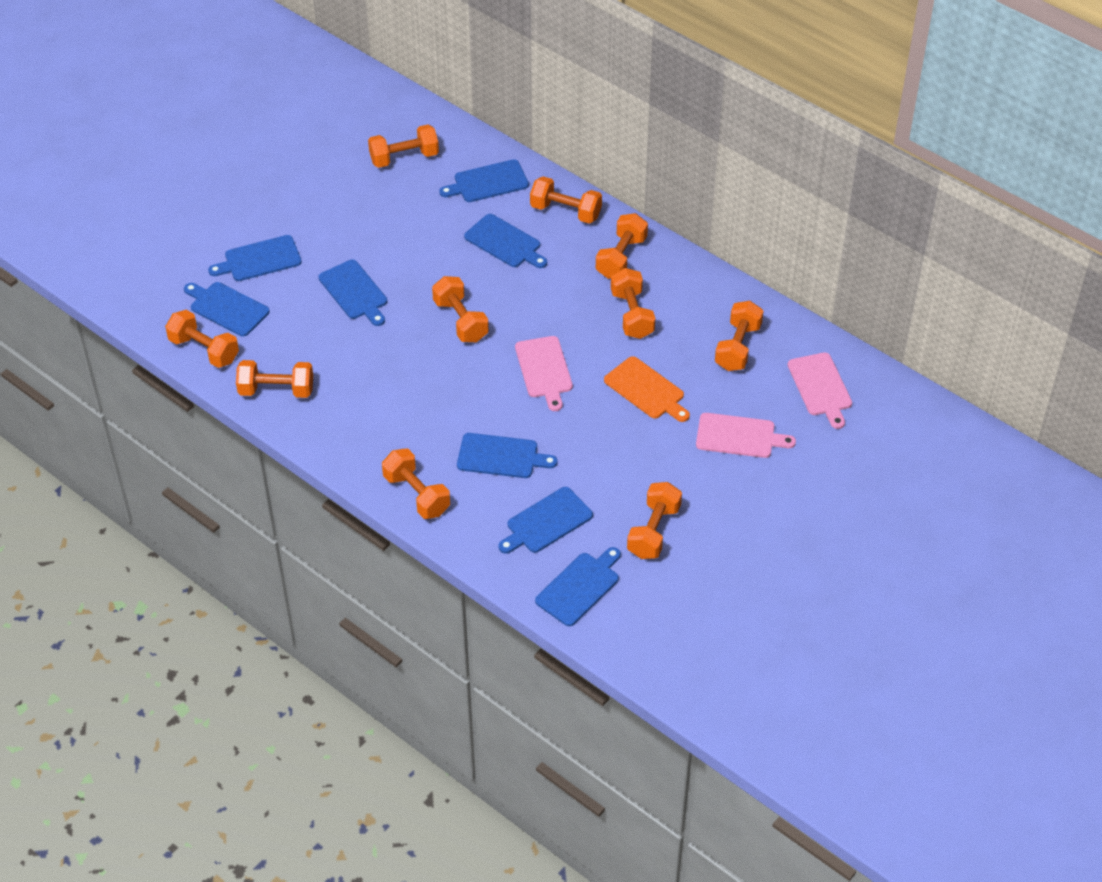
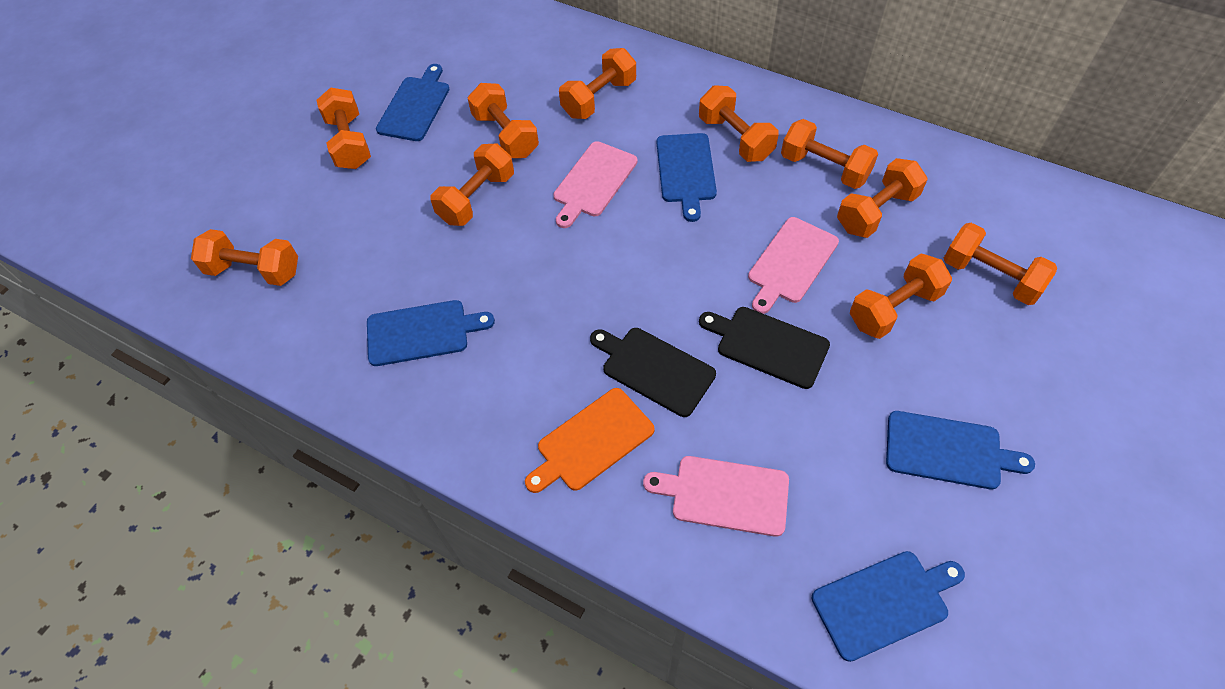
black cutting board: 0 -> 2
blue cutting board: 8 -> 5

